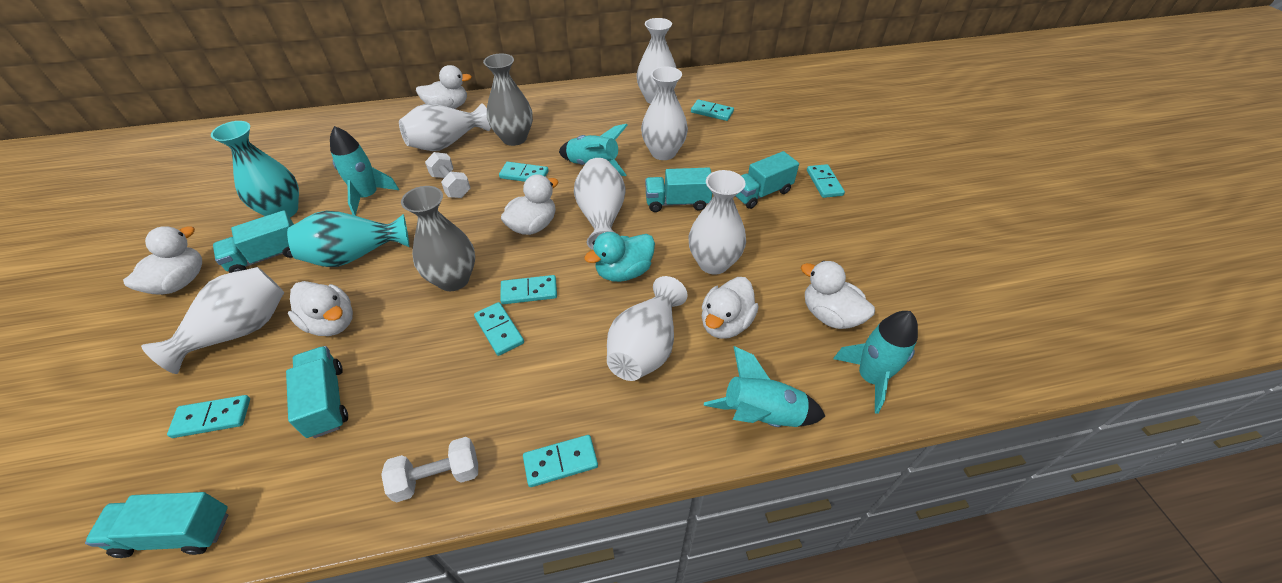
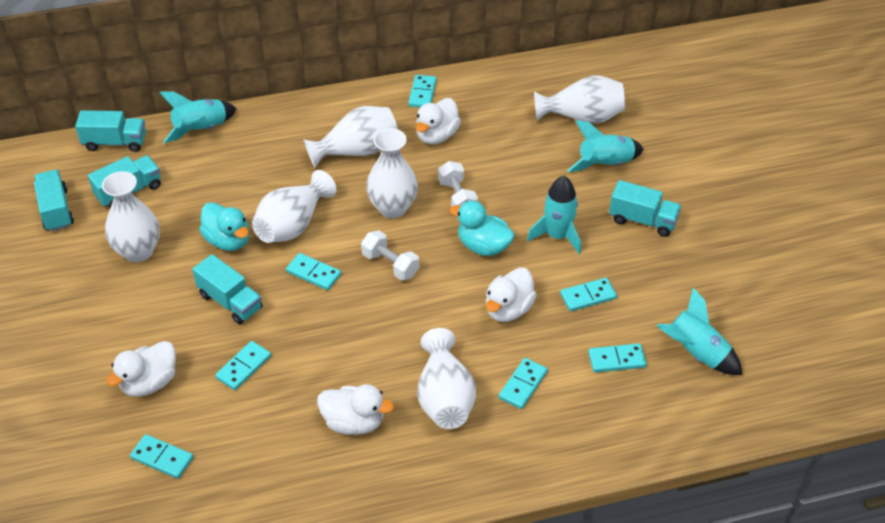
grey vase: 2 -> 0
turquoise duck: 1 -> 2
turquoise vase: 2 -> 0
white duck: 6 -> 4
white vase: 7 -> 6

